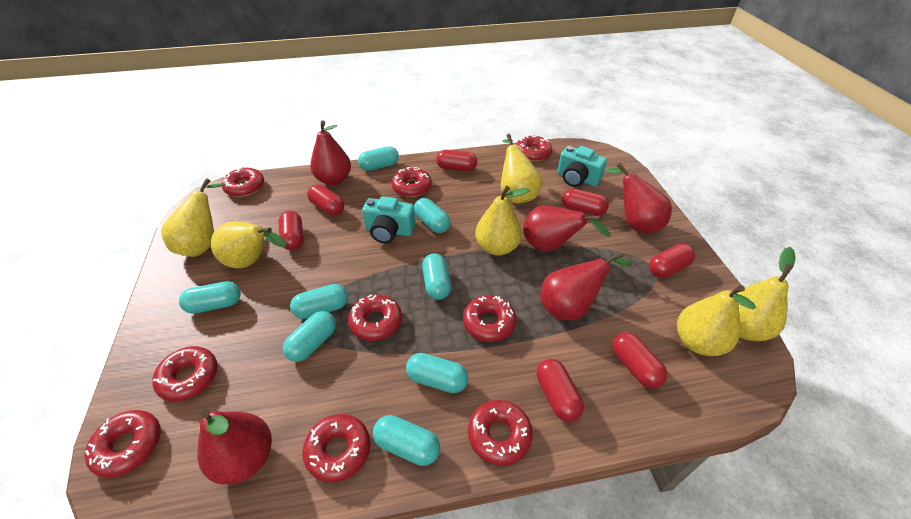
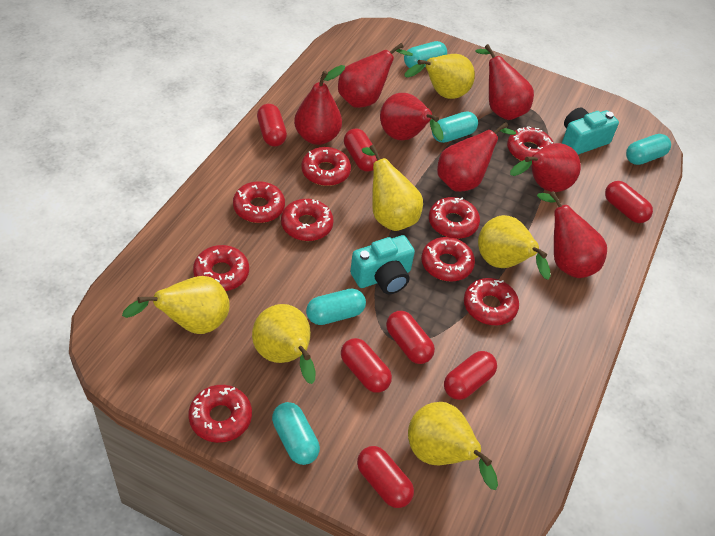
red pear: 5 -> 7
turquoise capsule: 8 -> 5

